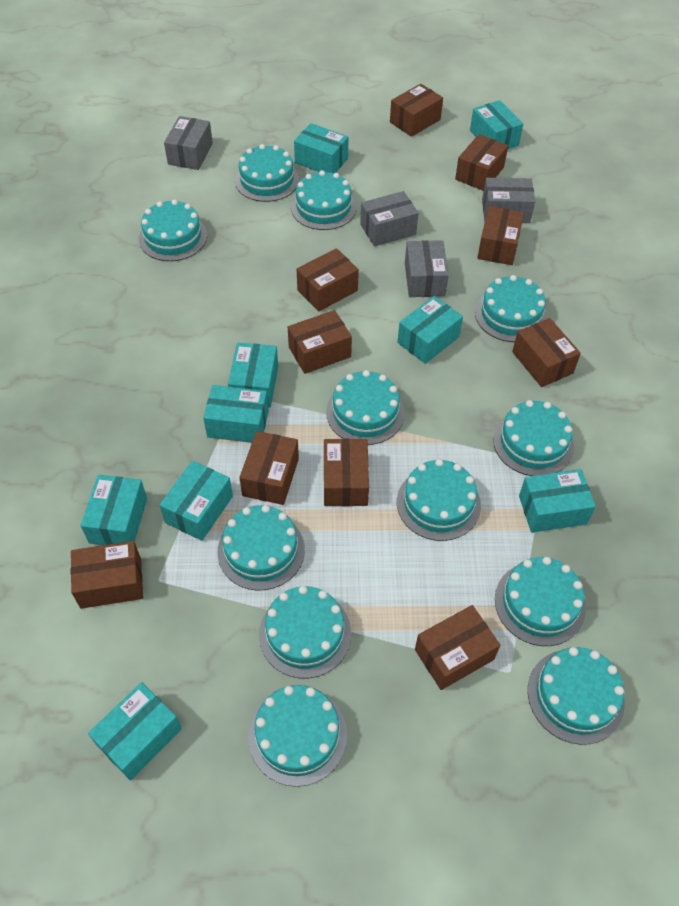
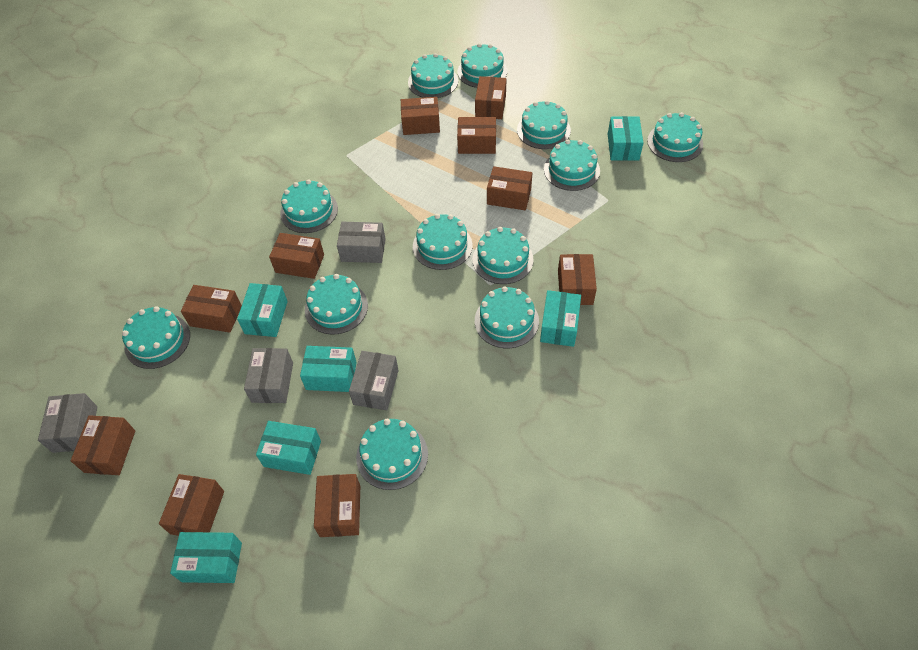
turquoise box: 9 -> 6

